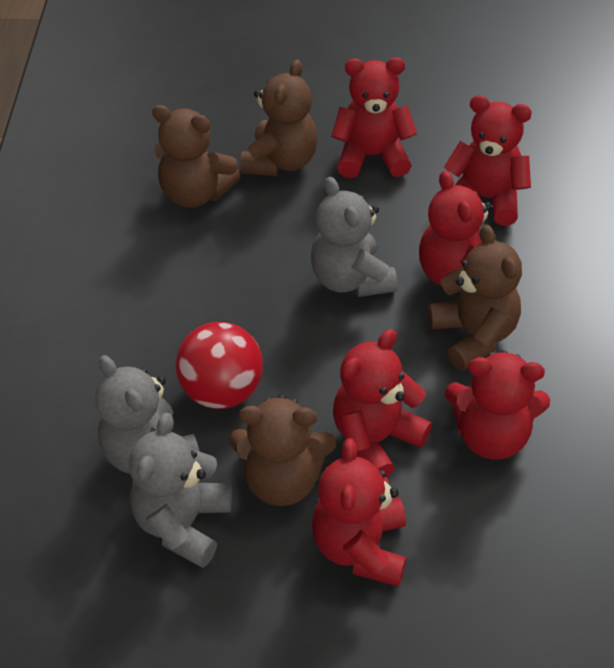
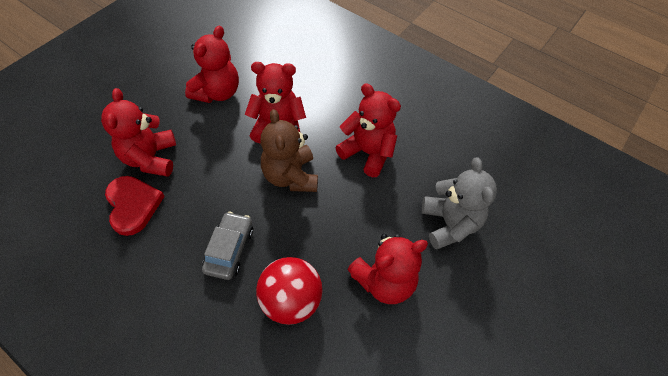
brown teddy bear: 4 -> 1
grey car: 0 -> 1
grey teddy bear: 3 -> 1
red heart: 0 -> 1
red teddy bear: 6 -> 5

